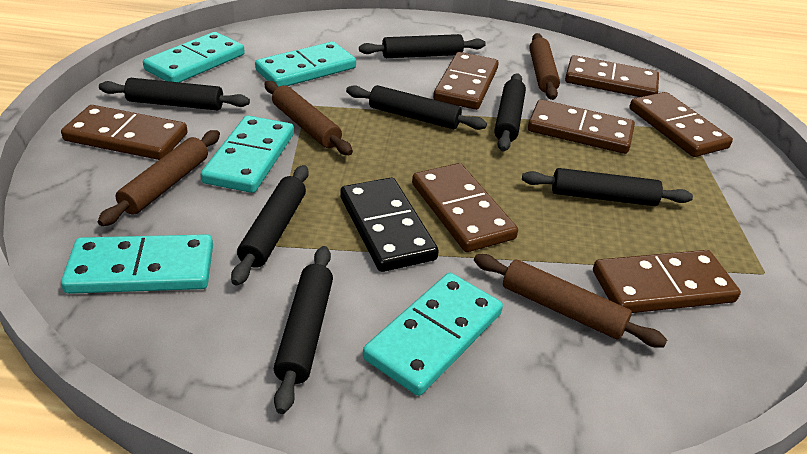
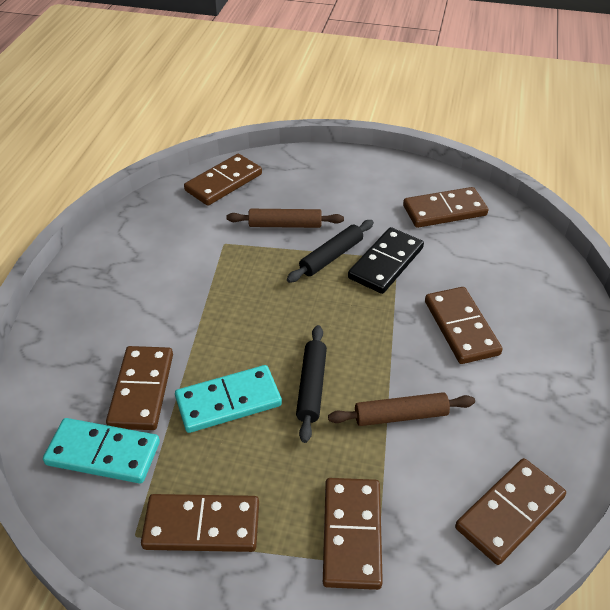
black rolling pin: 7 -> 2
brown rolling pin: 4 -> 2
turquoise domino: 5 -> 2

